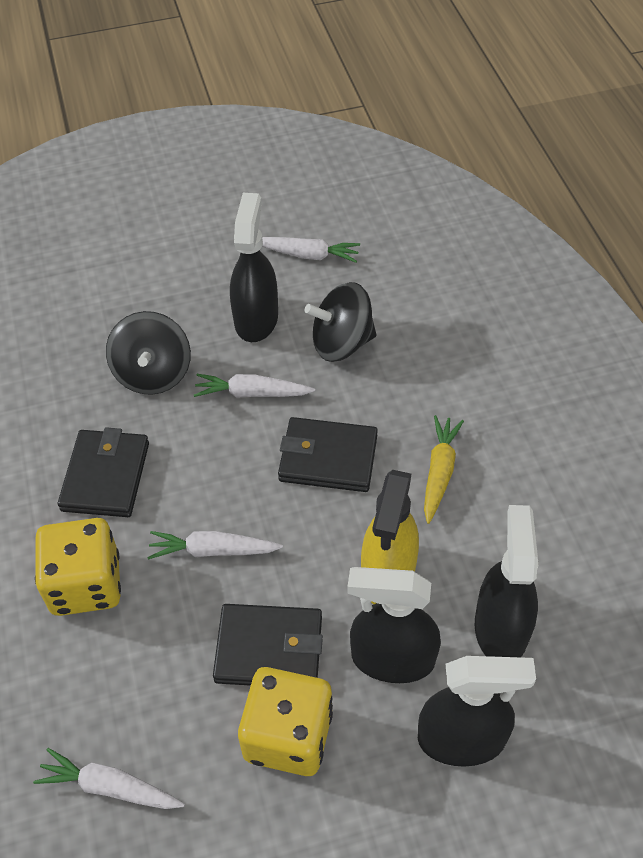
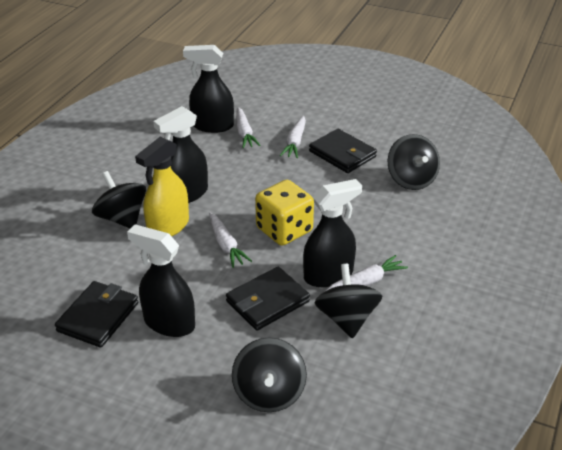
black spinning top: 2 -> 4
yellow carrot: 1 -> 0
yellow dice: 2 -> 1

